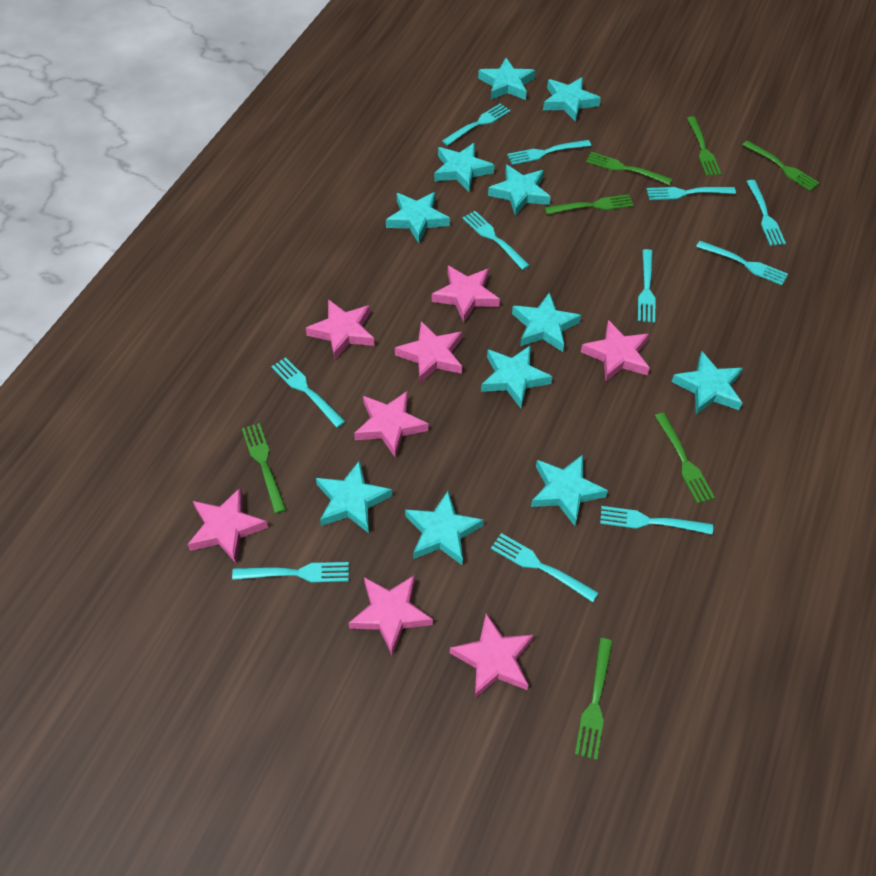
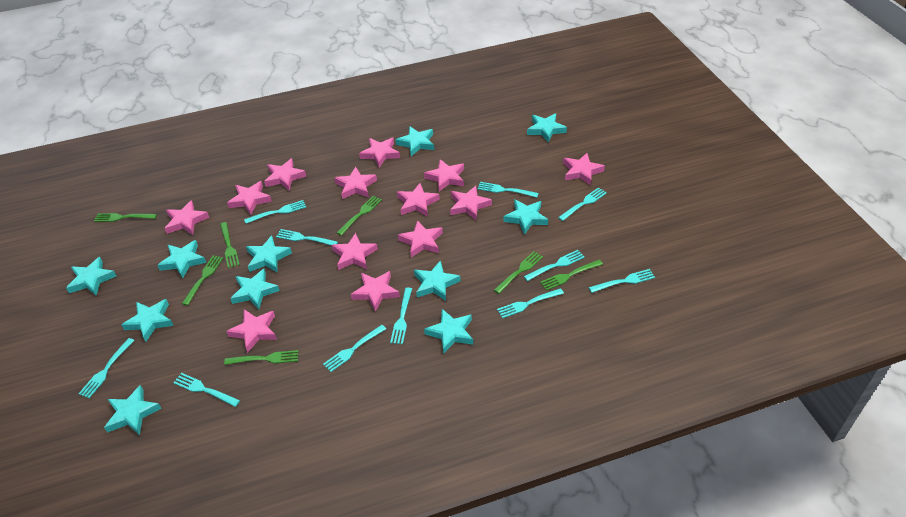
pink star: 8 -> 13

